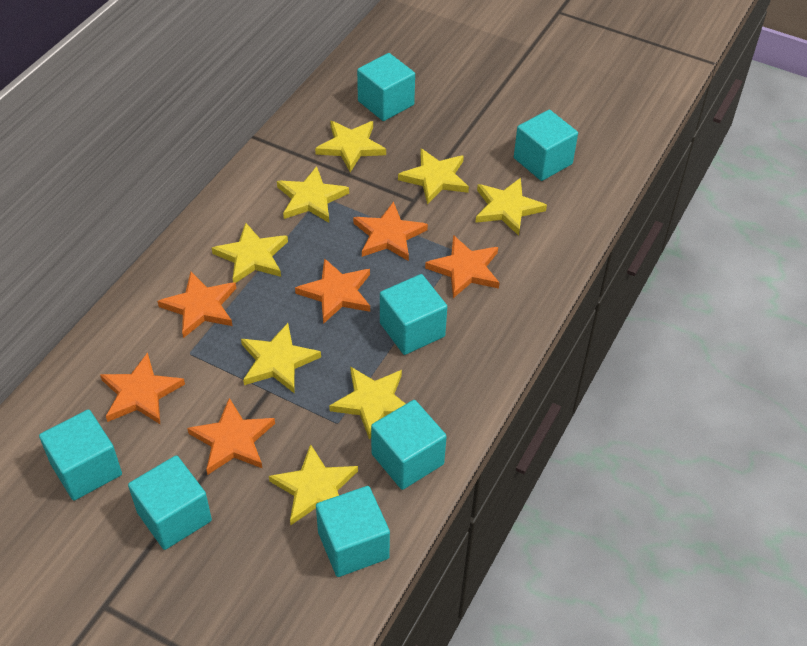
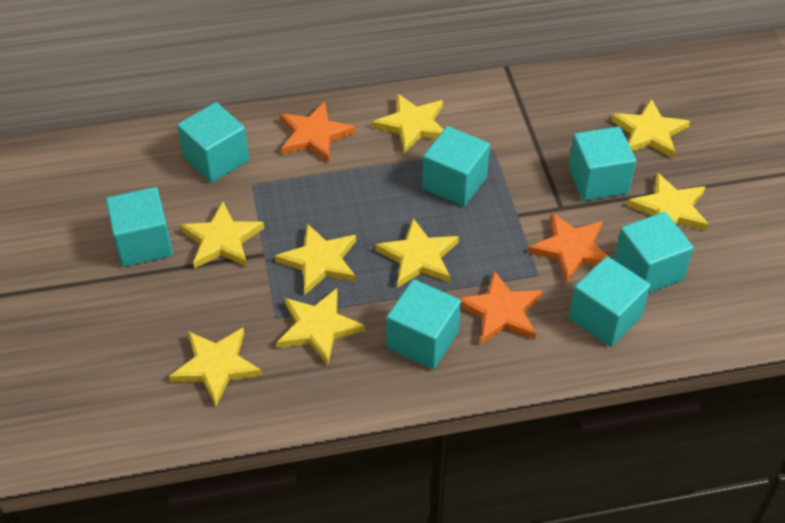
orange star: 6 -> 3

